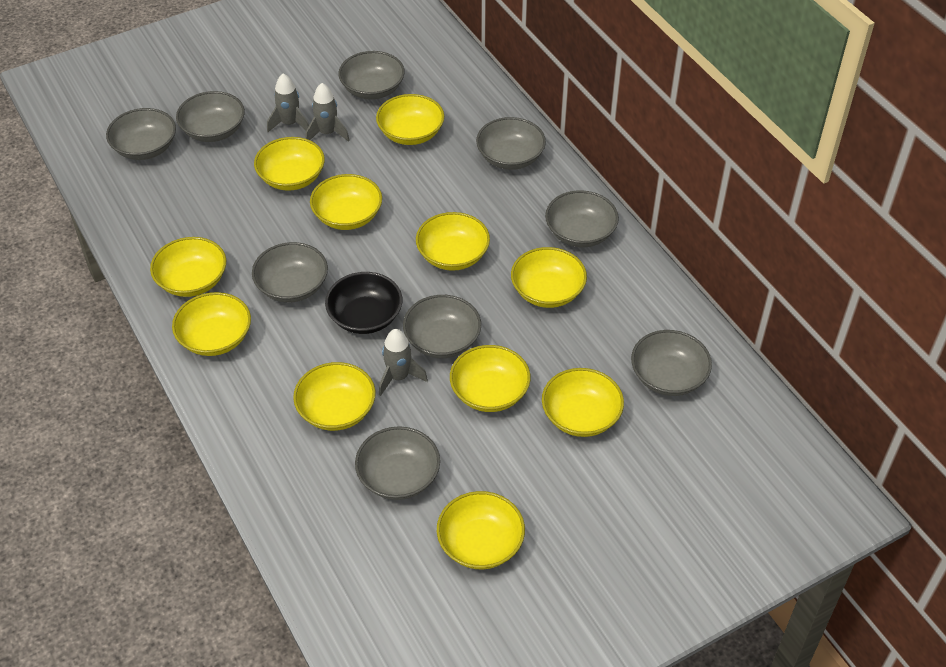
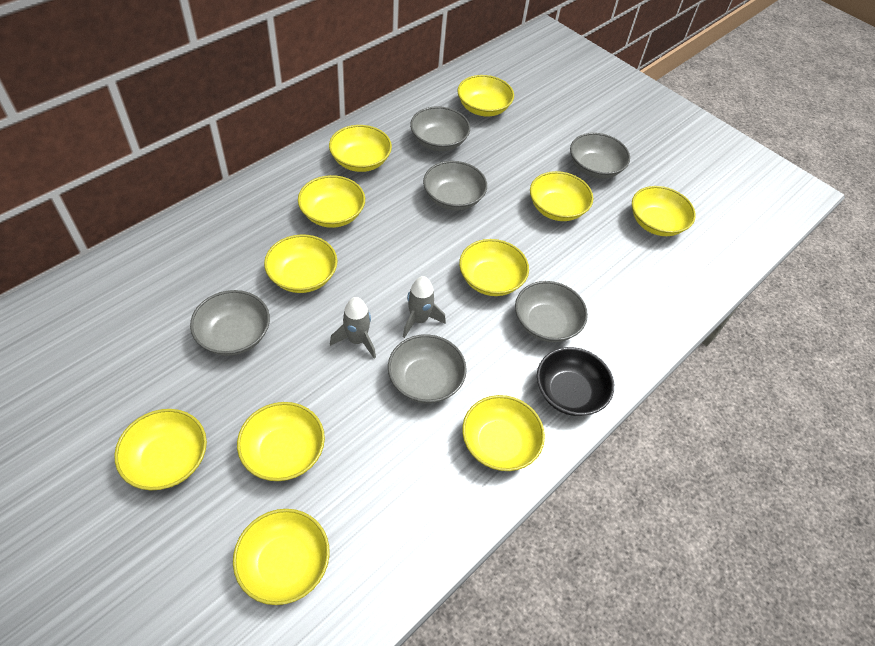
grey bowl: 9 -> 6
grey rocket: 3 -> 2

